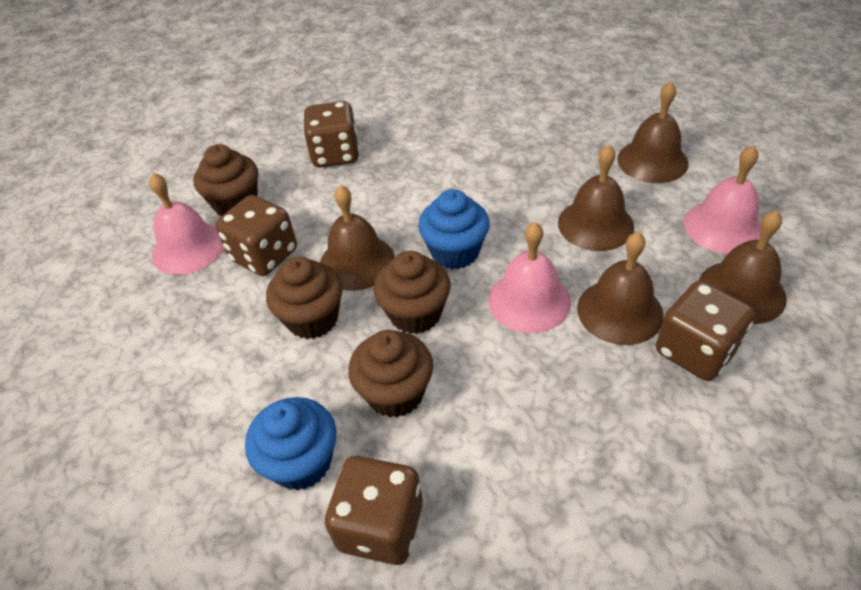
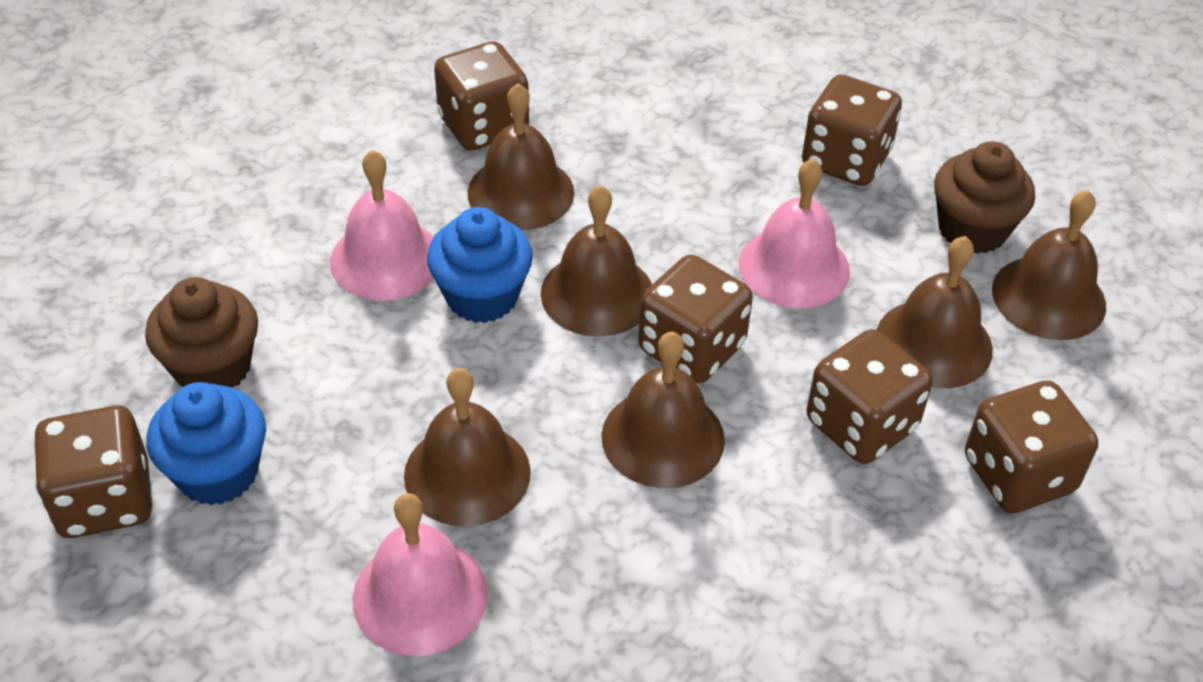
brown bell: 5 -> 6
brown cupcake: 4 -> 2
brown dice: 4 -> 6

